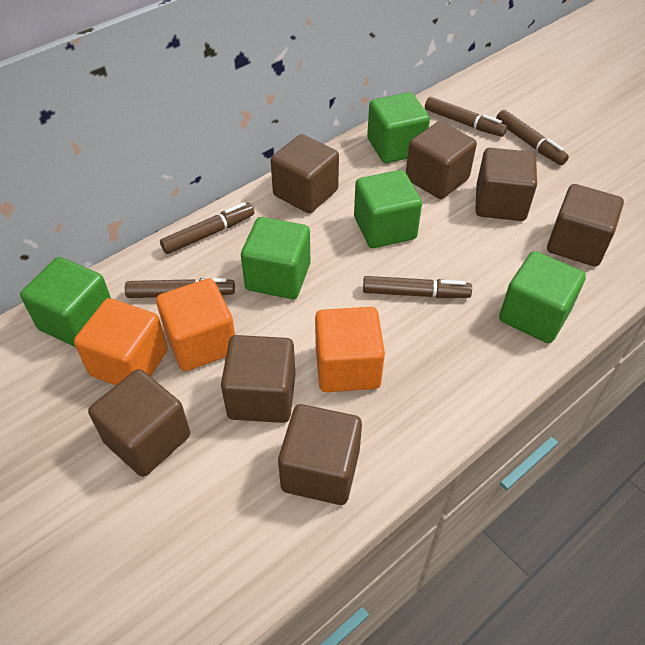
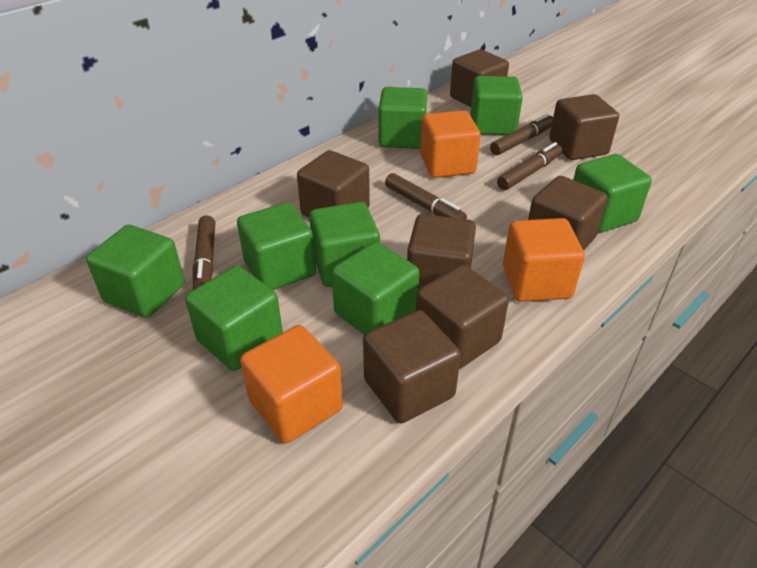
brown marker: 5 -> 4
green cube: 5 -> 8

